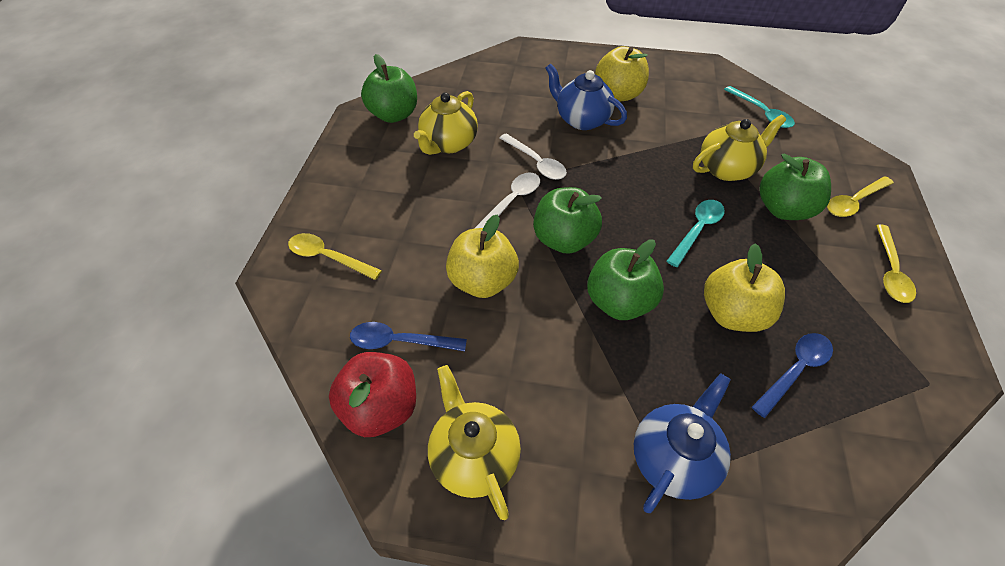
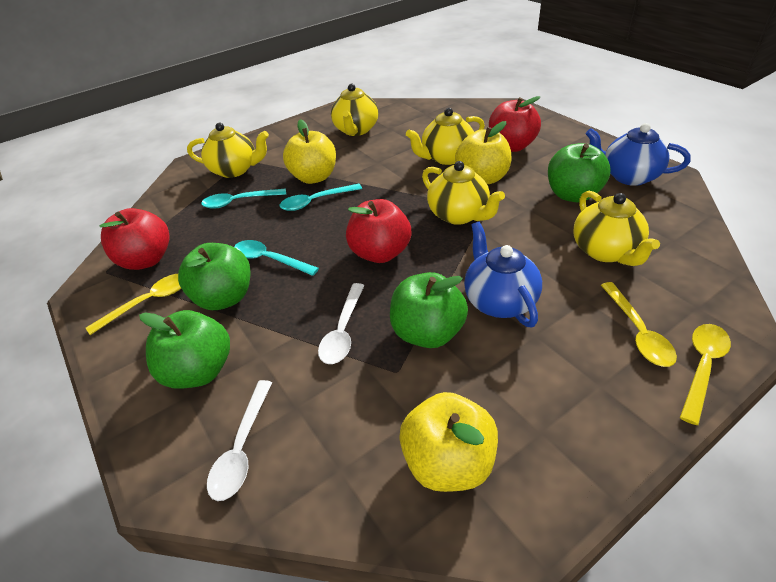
blue spoon: 2 -> 0
red apple: 1 -> 3
turquoise spoon: 2 -> 3
yellow teapot: 3 -> 5

